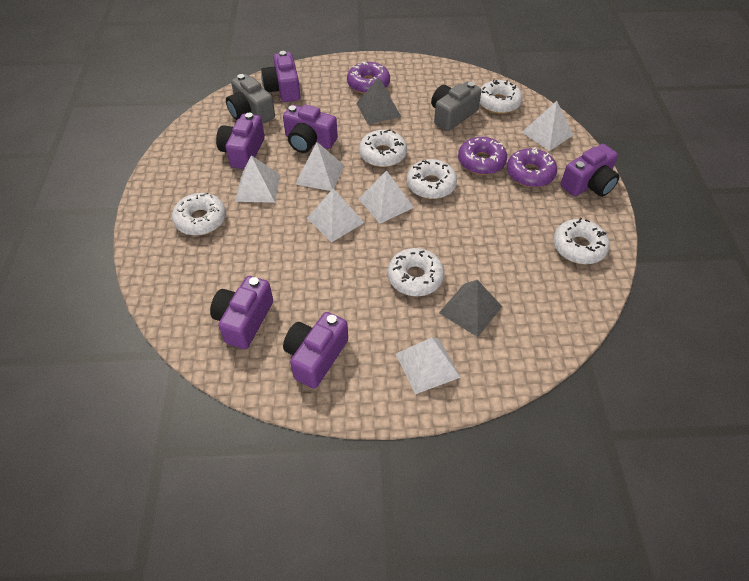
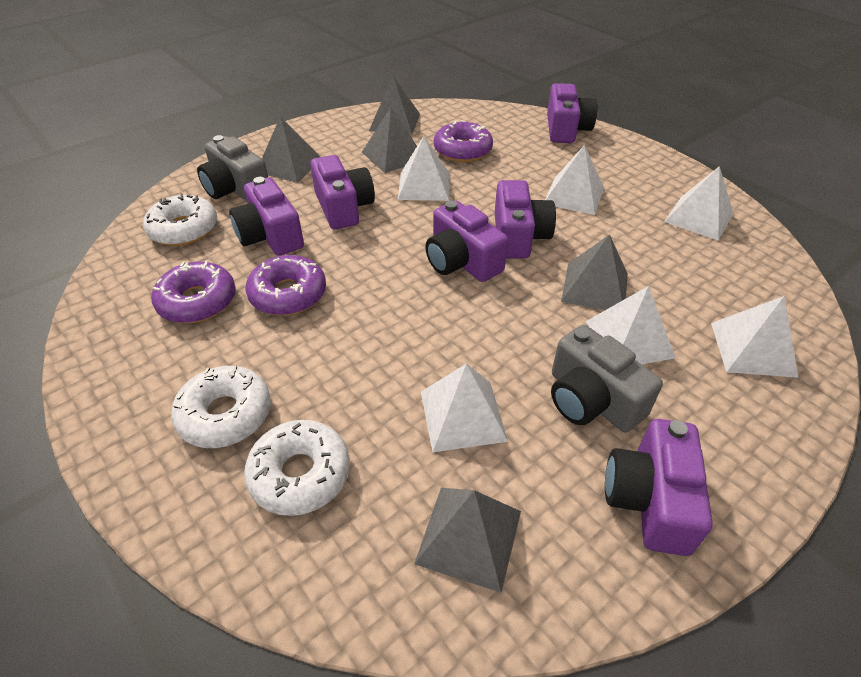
grey pyramid: 2 -> 5
white donut: 6 -> 3

